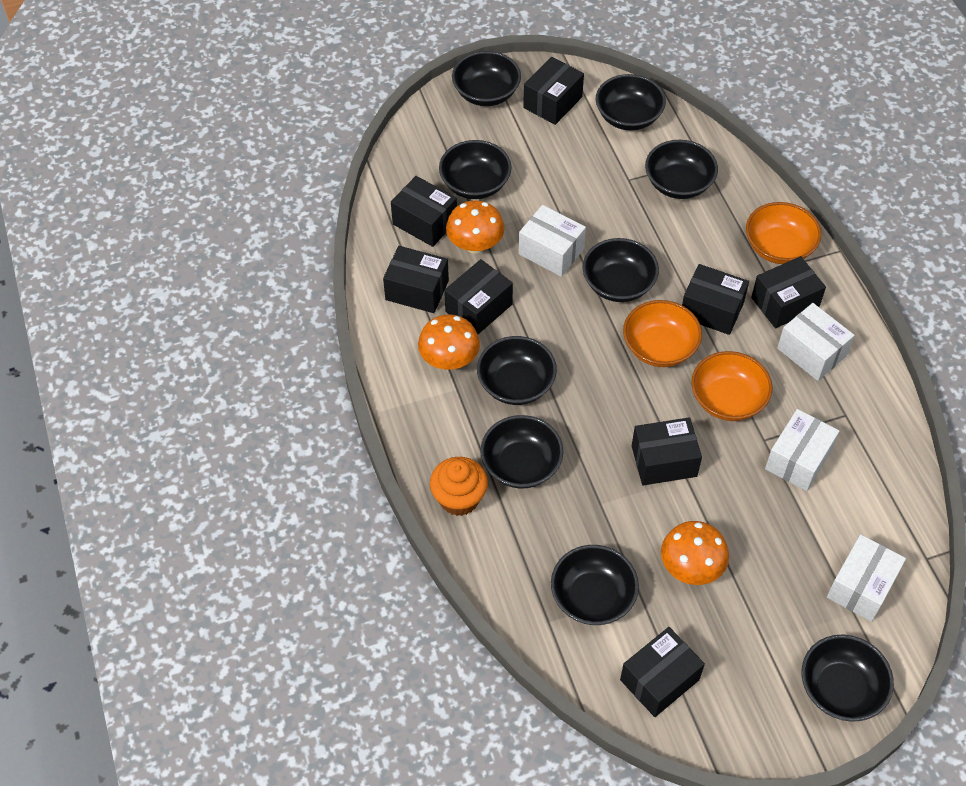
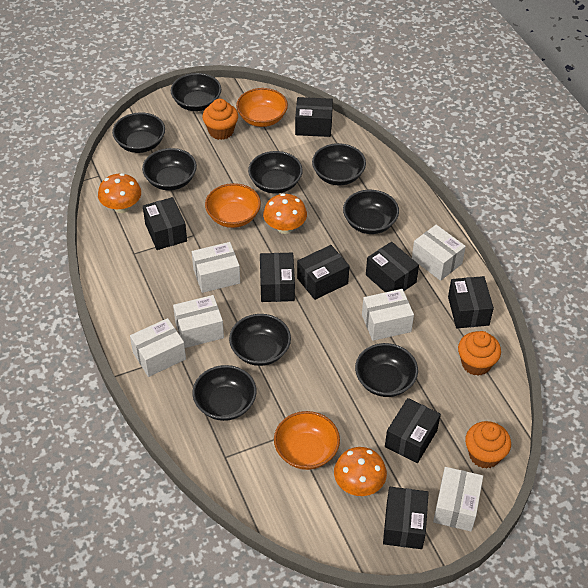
orange cupcake: 1 -> 3
white box: 4 -> 6

